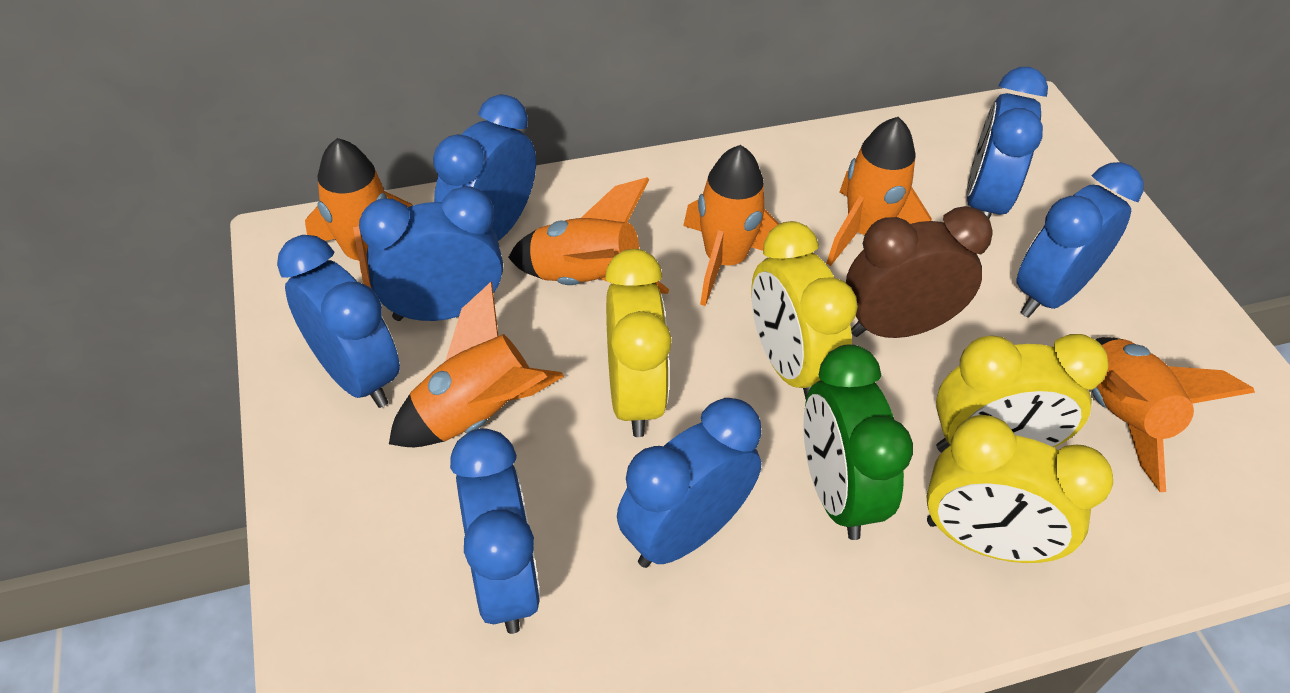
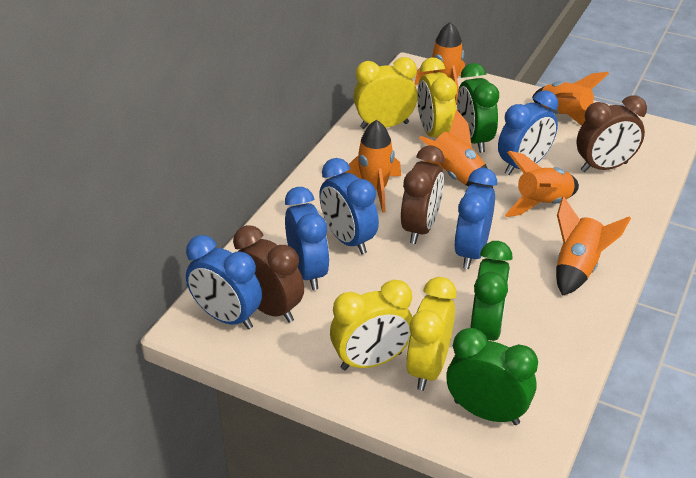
blue clock: 7 -> 5
brown clock: 1 -> 3
green clock: 1 -> 3

